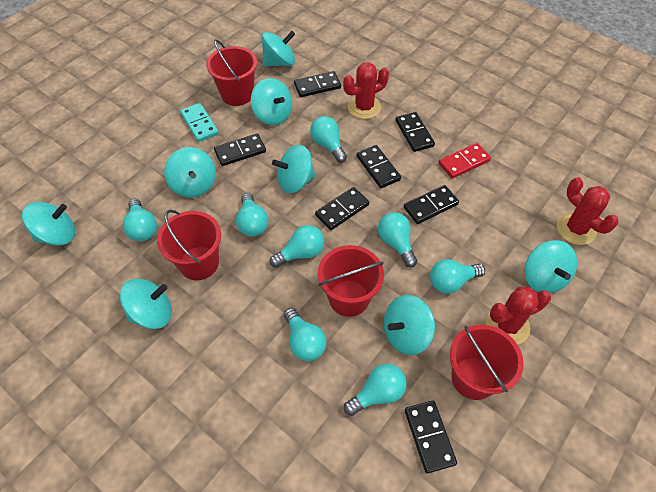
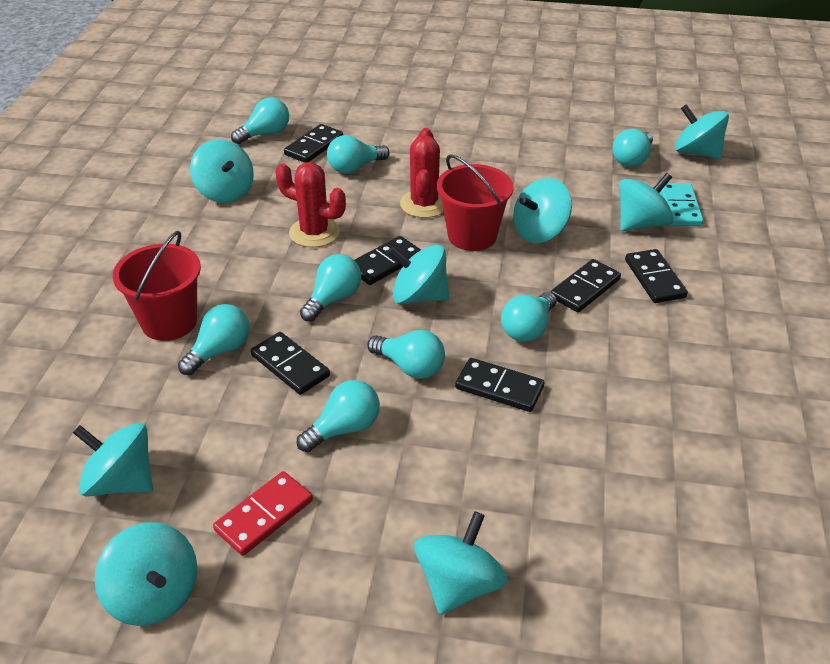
black domino: 7 -> 6
red bucket: 4 -> 2
red cactus: 3 -> 2

